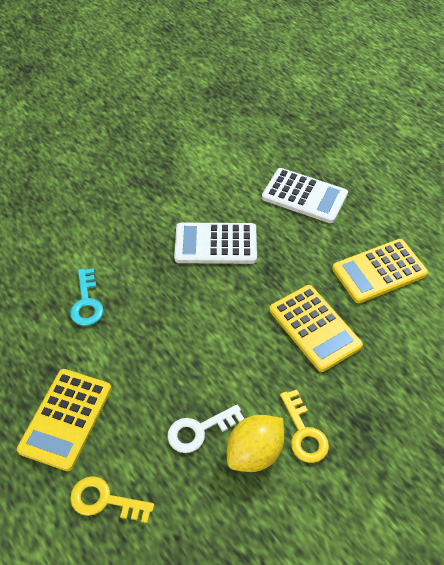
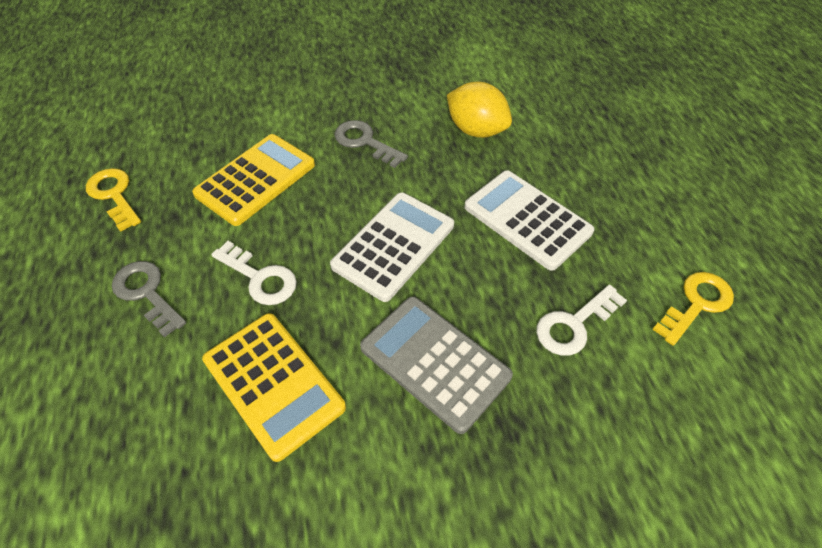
grey calculator: 0 -> 1
grey key: 0 -> 2
turquoise key: 1 -> 0
white key: 1 -> 2
yellow calculator: 3 -> 2

